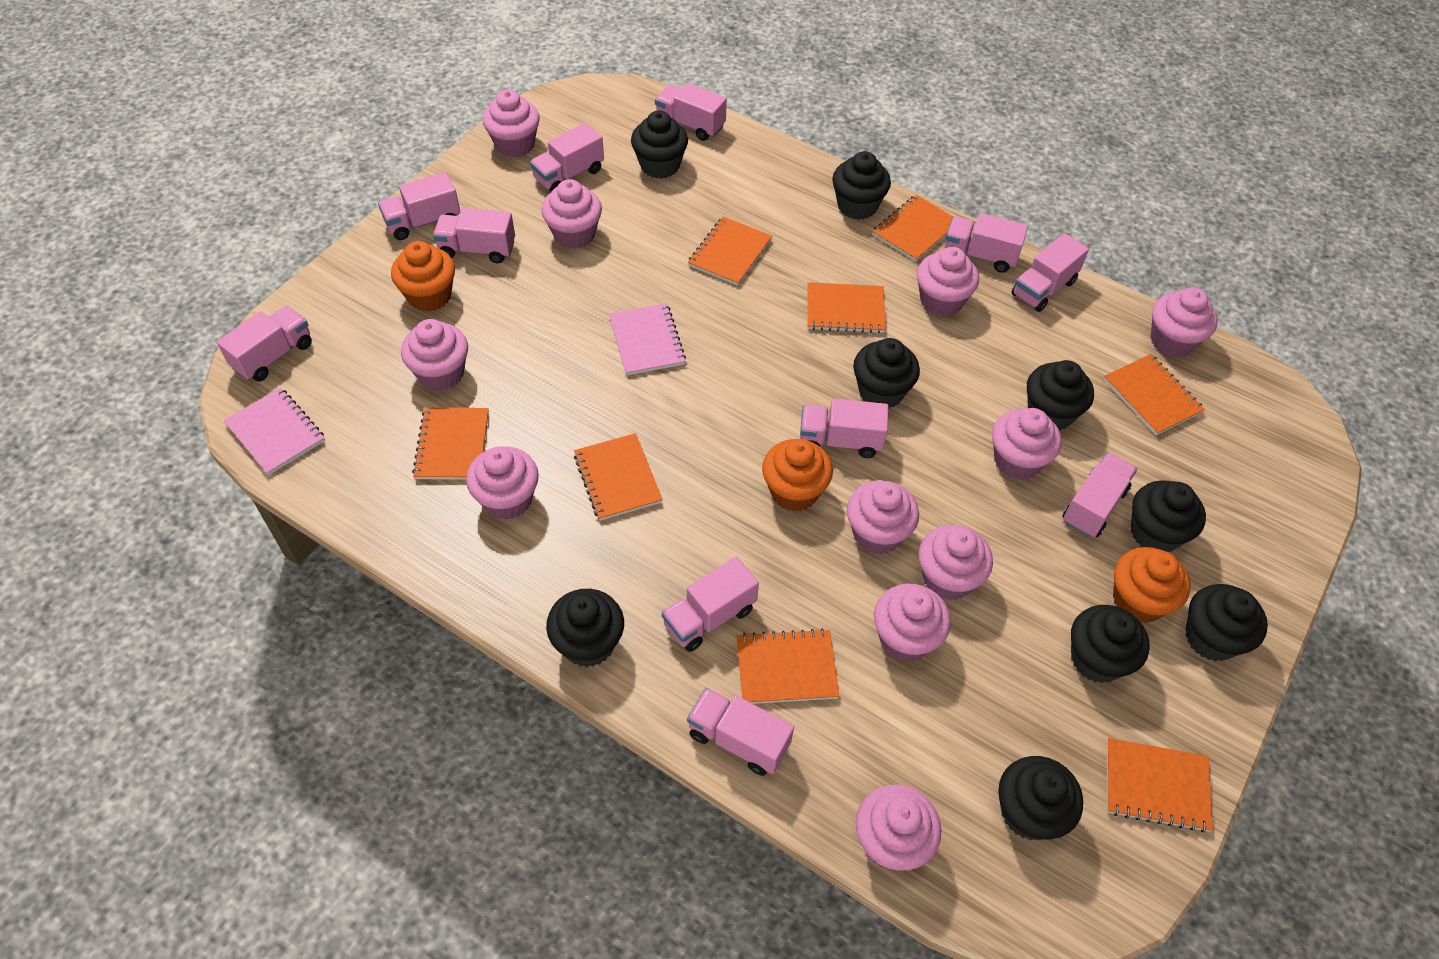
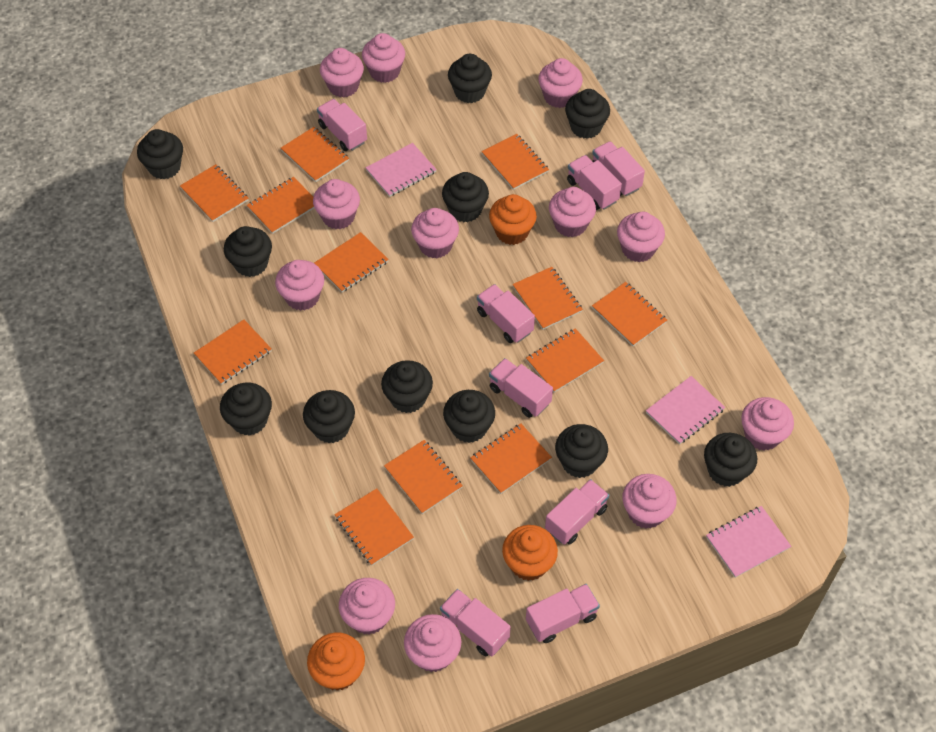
black cupcake: 9 -> 11
orange notebook: 8 -> 12
pink cupcake: 11 -> 12
pink notebook: 2 -> 3
pink truck: 11 -> 8

